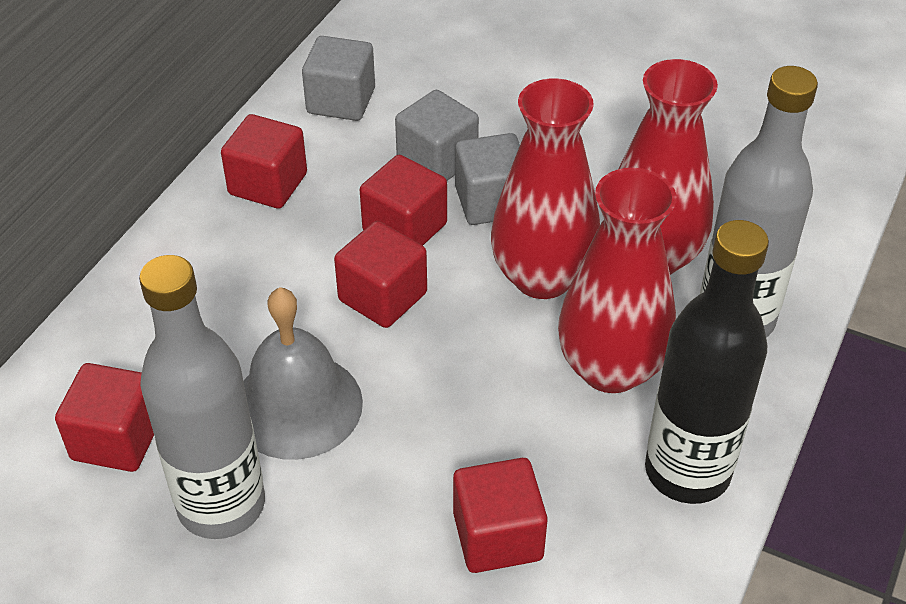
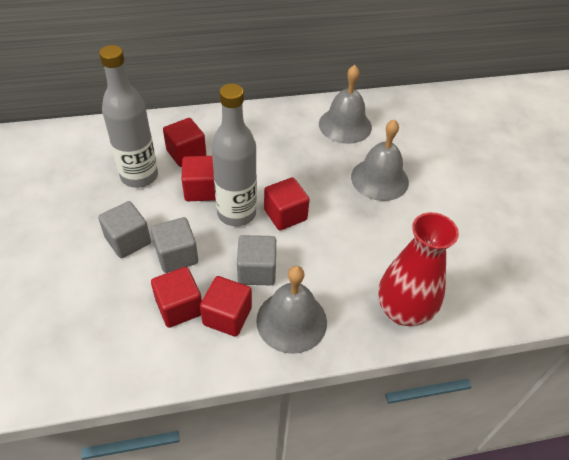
black bottle: 1 -> 0
grey bell: 1 -> 3
red vase: 3 -> 1

